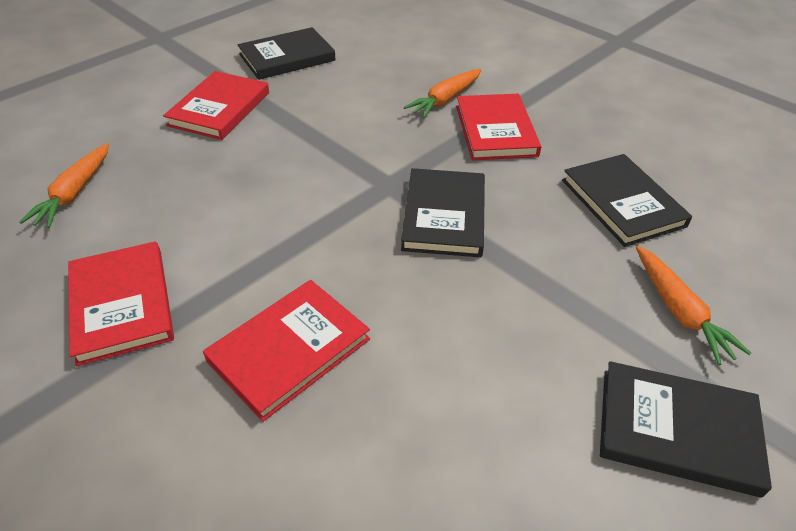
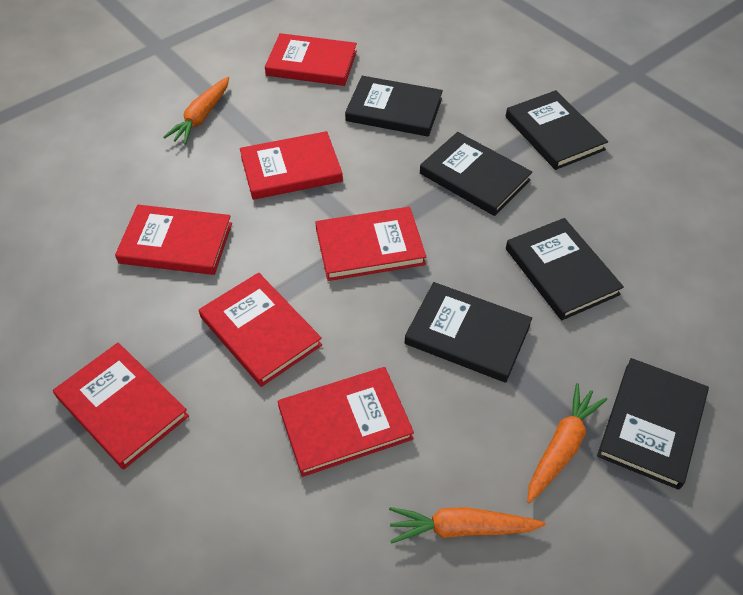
black book: 4 -> 6
red book: 4 -> 7

